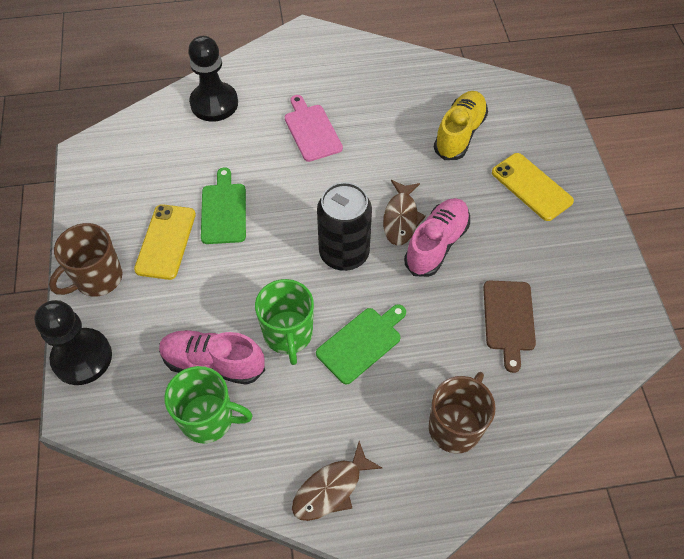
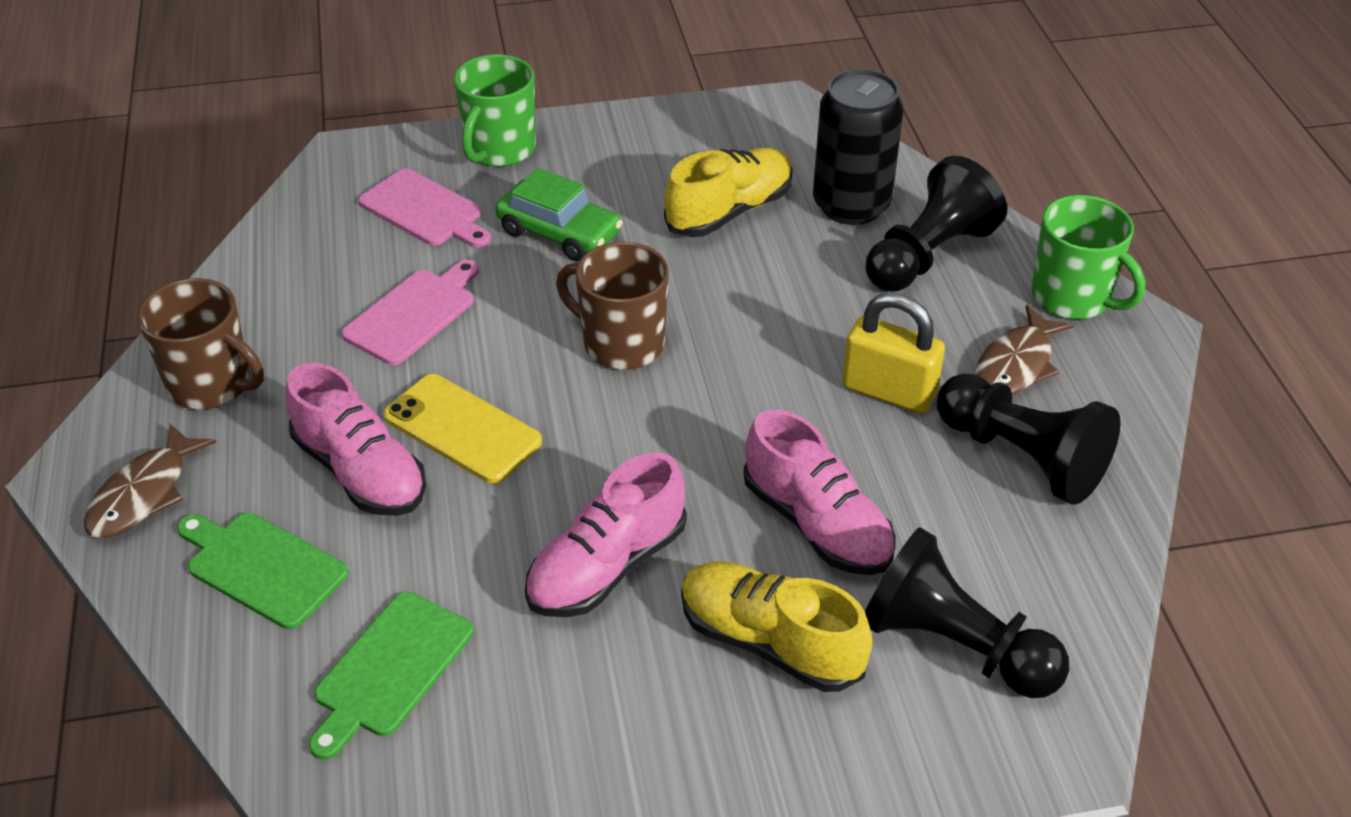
black pawn: 2 -> 3
brown cutting board: 1 -> 0
green car: 0 -> 1
pink cutting board: 1 -> 2
pink shoe: 2 -> 3
yellow padlock: 0 -> 1
yellow phone: 2 -> 1
yellow shoe: 1 -> 2

